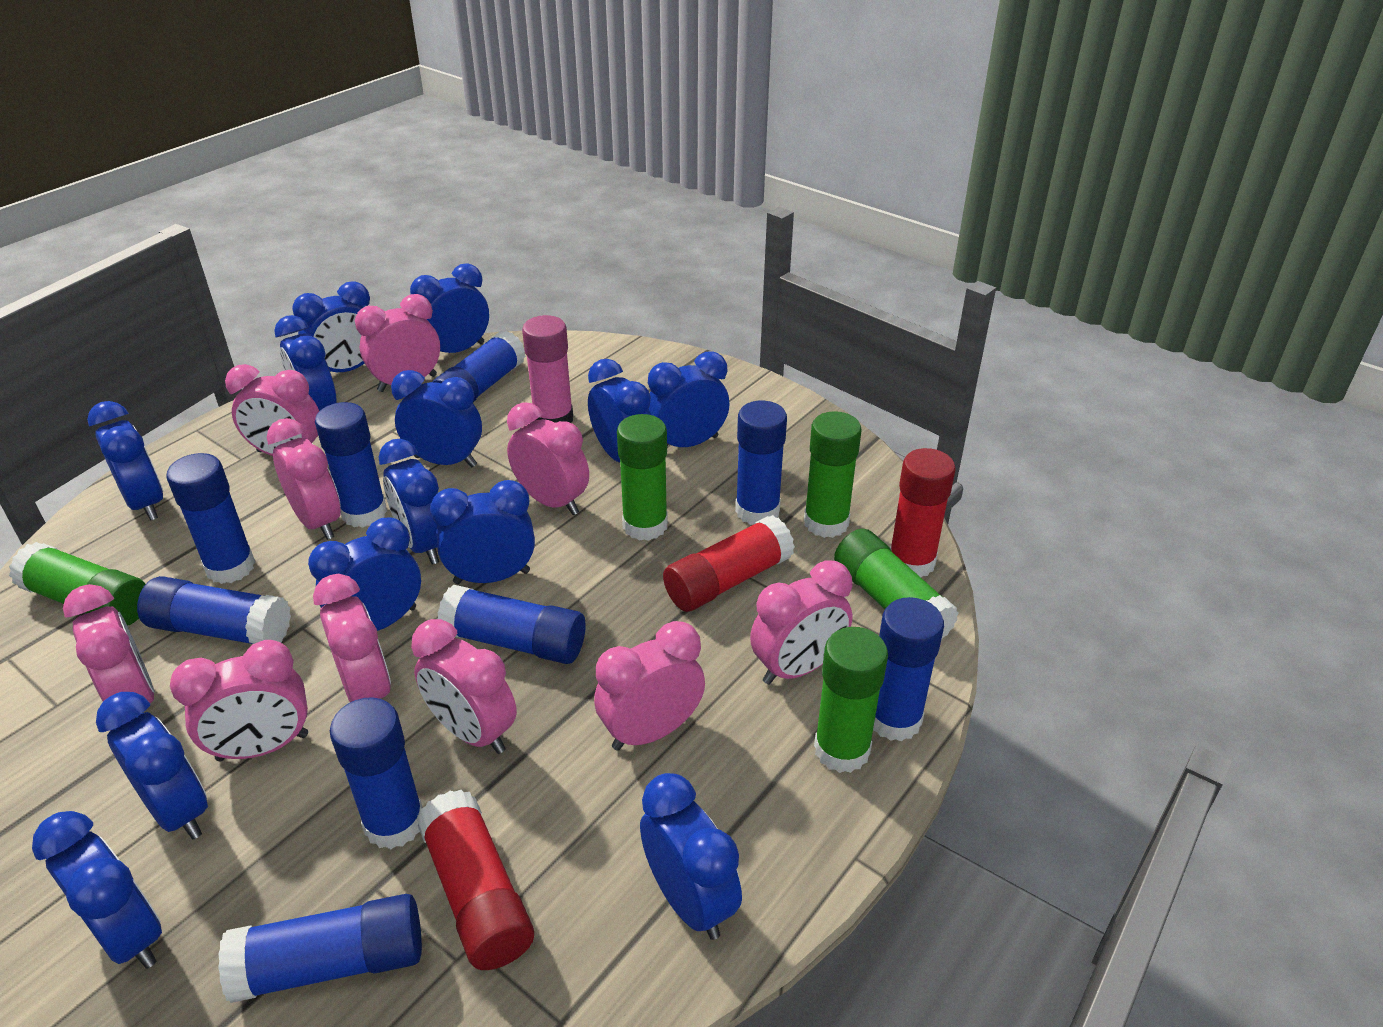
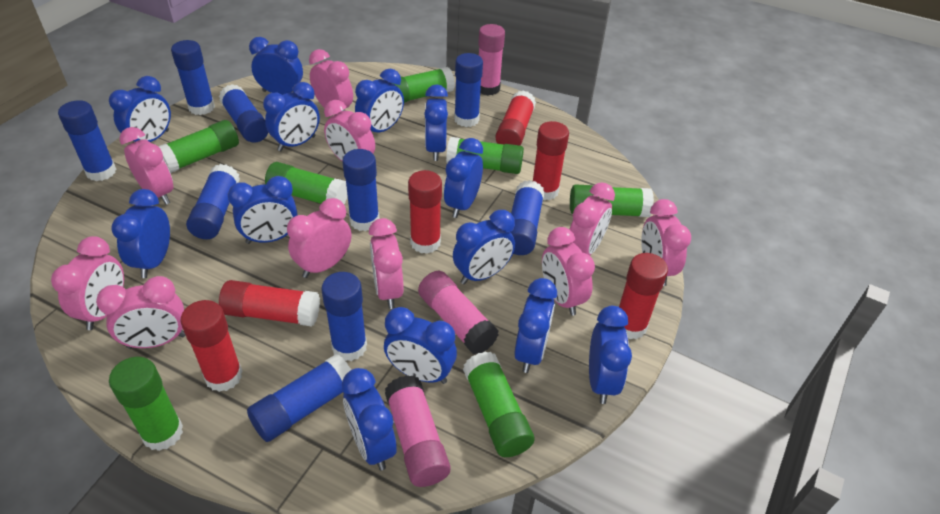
green glue stick: 5 -> 7
pink glue stick: 1 -> 3
red glue stick: 3 -> 6

